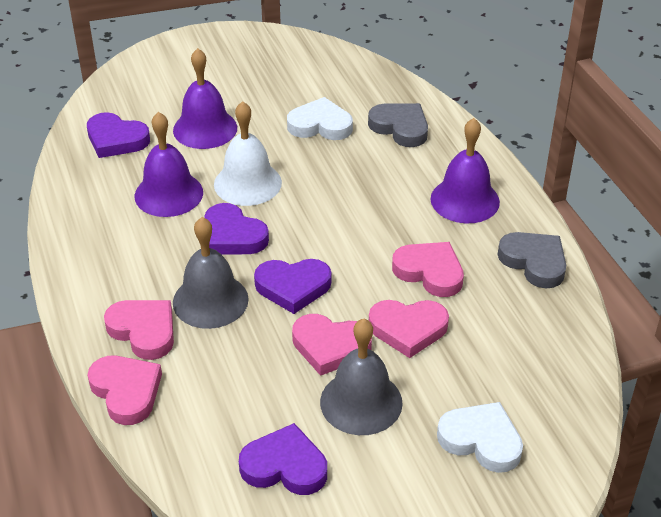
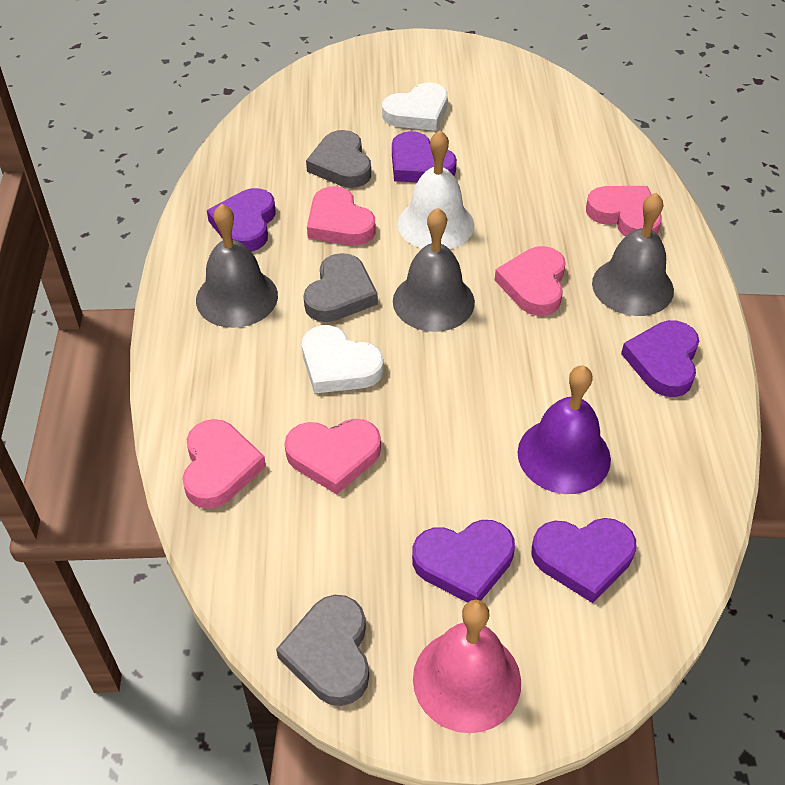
grey bell: 2 -> 3
grey heart: 2 -> 3
pink bell: 0 -> 1
purple bell: 3 -> 1
purple heart: 4 -> 5

